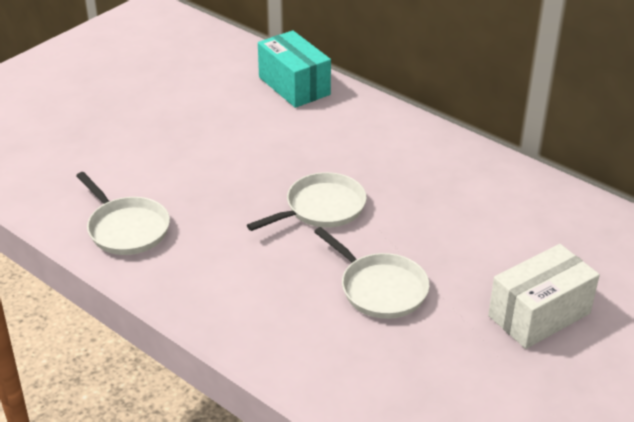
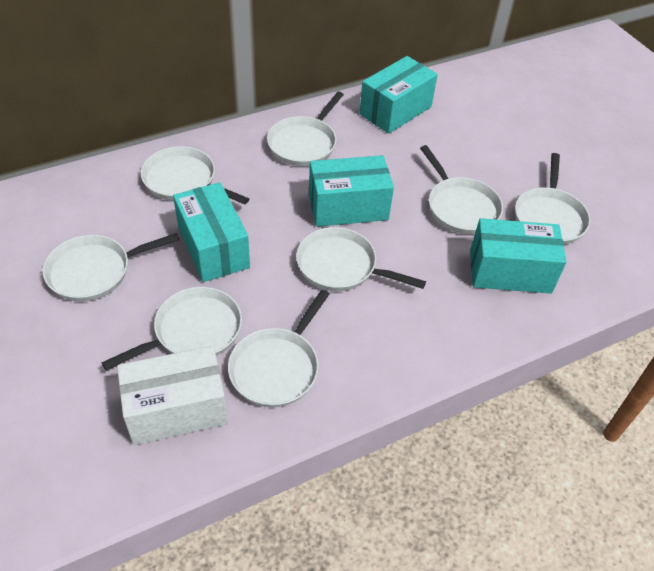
turquoise box: 1 -> 4
white pan: 3 -> 8

